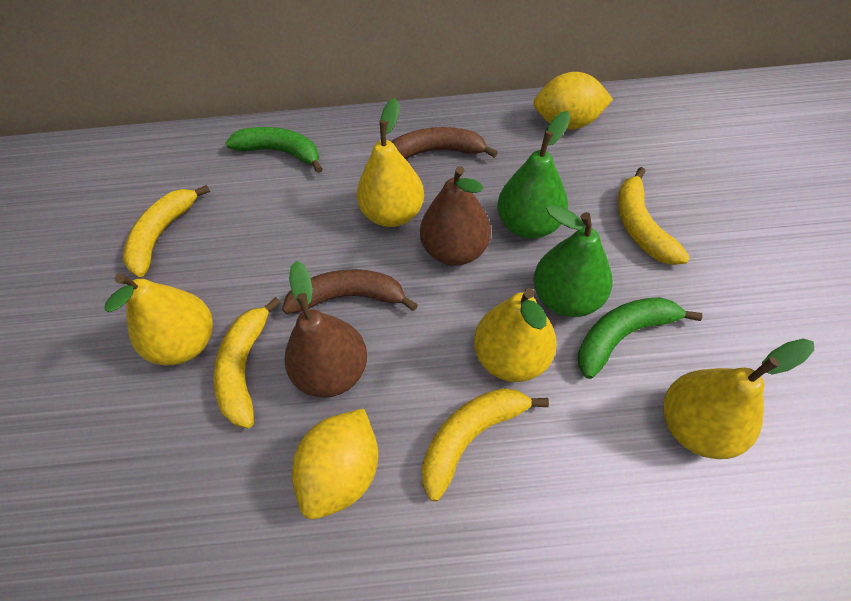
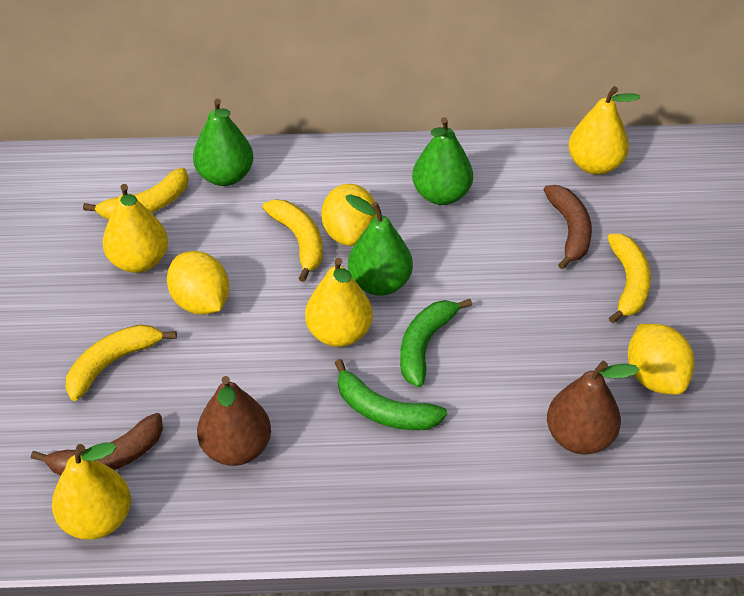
green pear: 2 -> 3
yellow lemon: 2 -> 3

